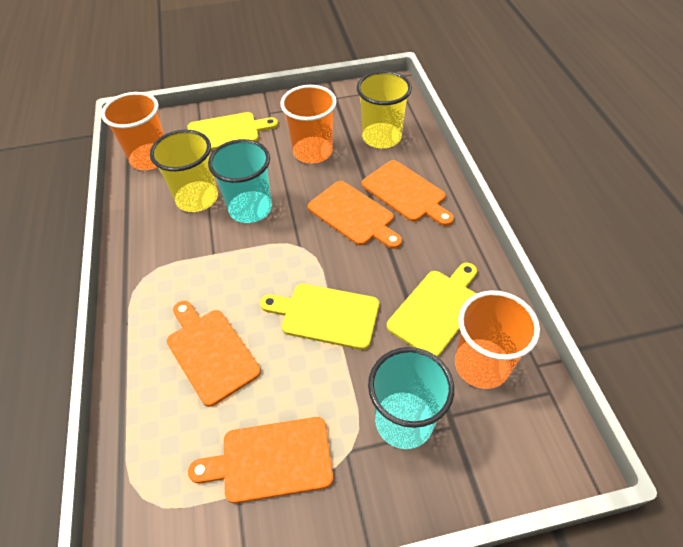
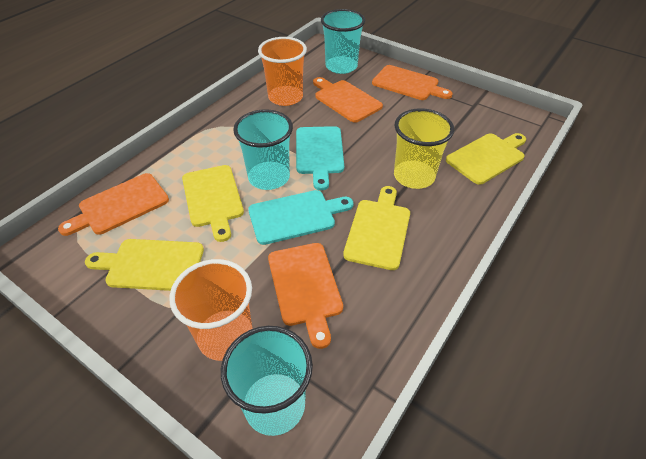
orange cup: 3 -> 2
turquoise cup: 2 -> 3
turquoise cutting board: 0 -> 2
yellow cup: 2 -> 1
yellow cutting board: 3 -> 4

